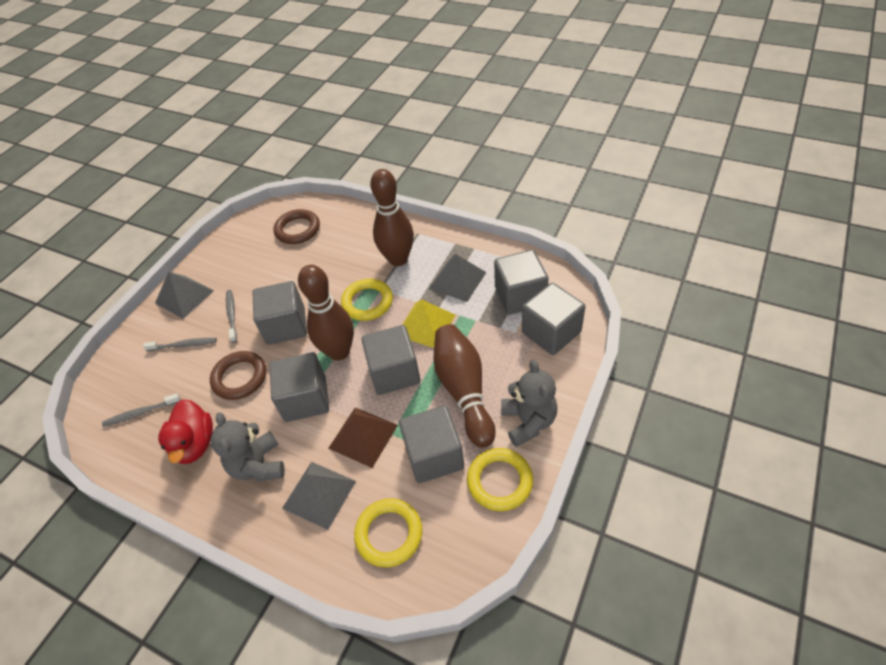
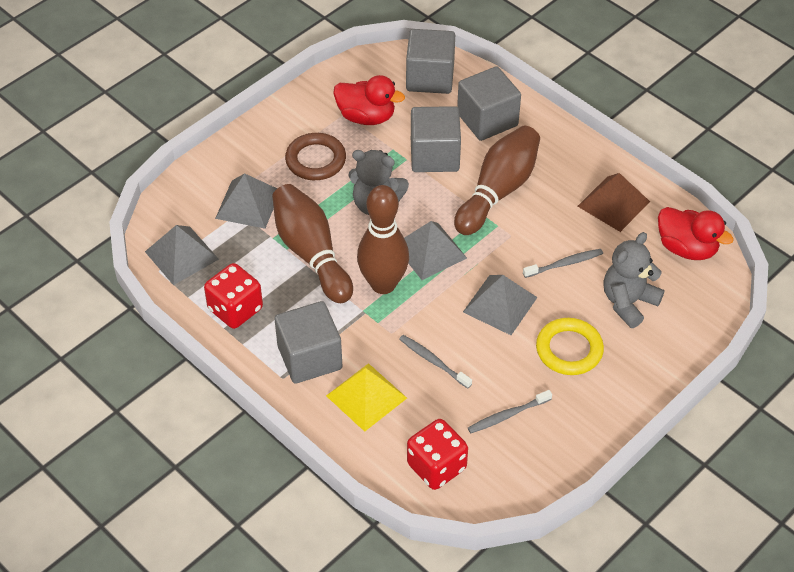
brown ring: 2 -> 1
grey cube: 6 -> 4
grey pyramid: 3 -> 4
red dice: 0 -> 2
red duck: 1 -> 2
yellow ring: 3 -> 1

